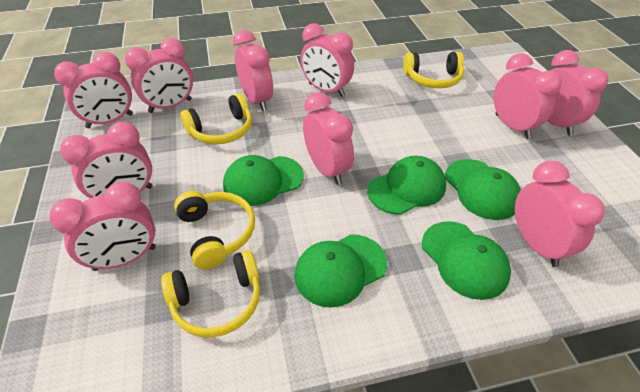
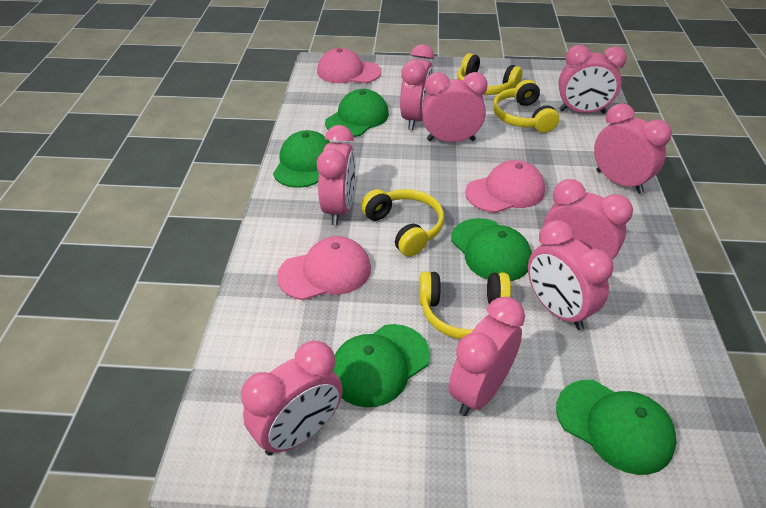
pink cap: 0 -> 3
pink clock: 10 -> 9

